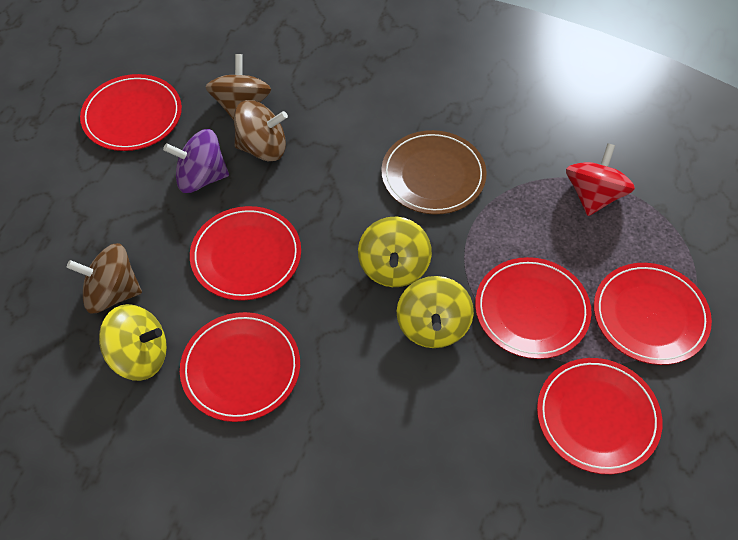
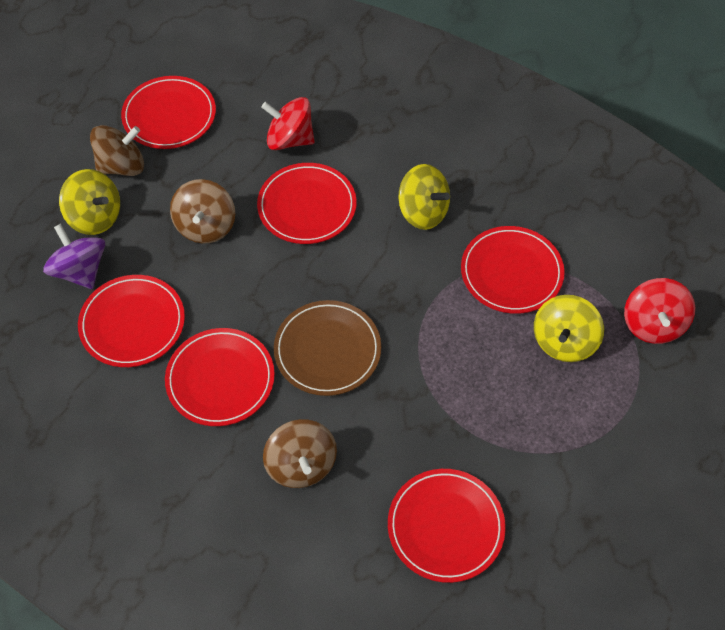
red spinning top: 1 -> 2

